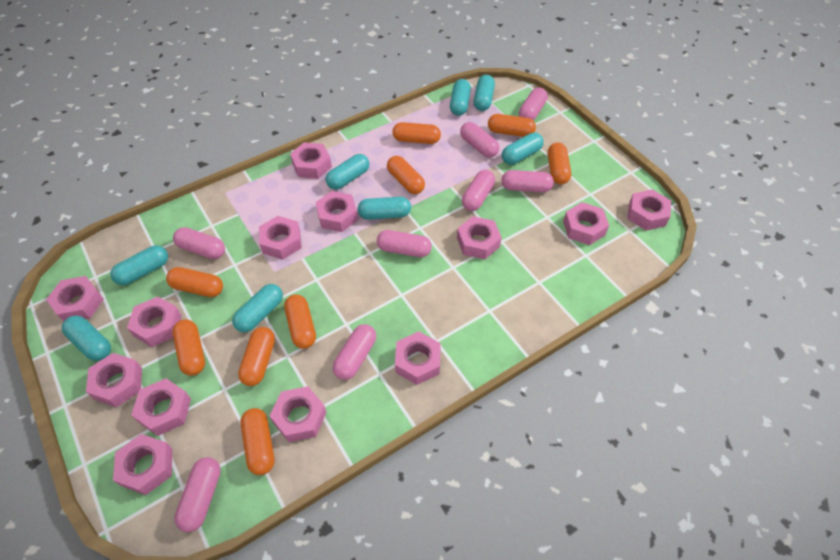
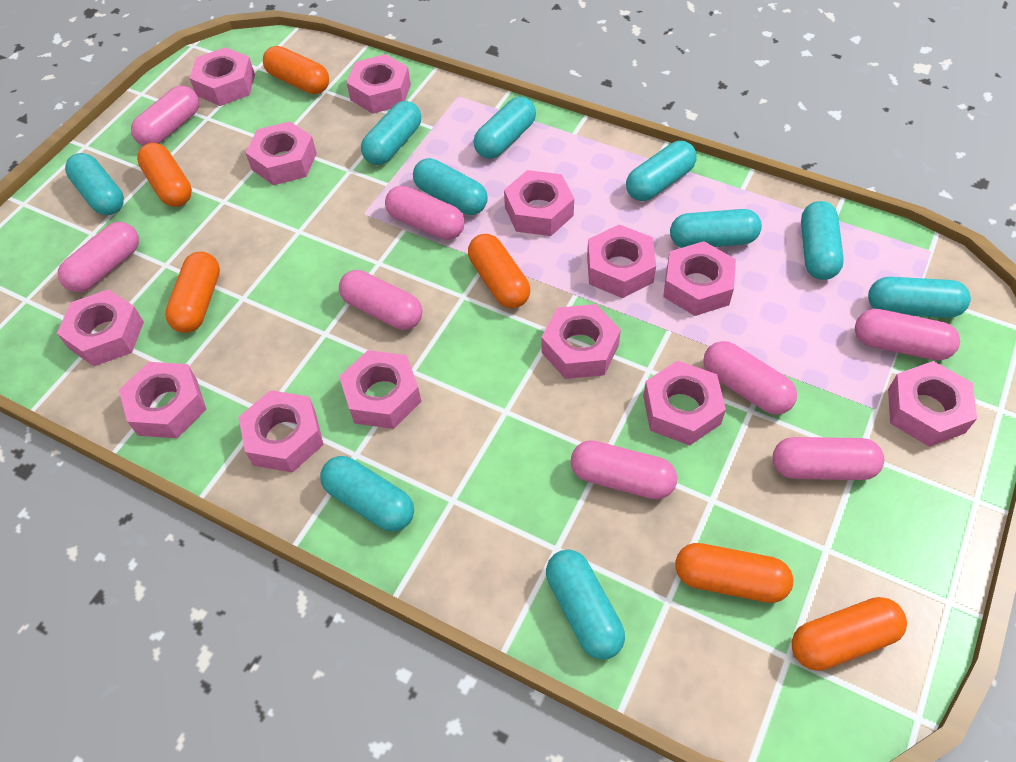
orange capsule: 9 -> 6
turquoise capsule: 8 -> 10

